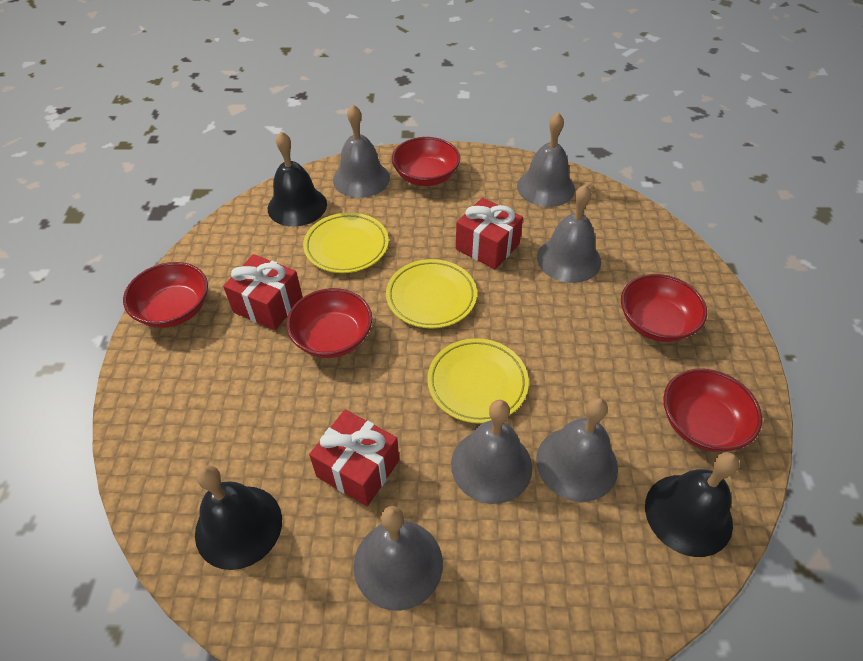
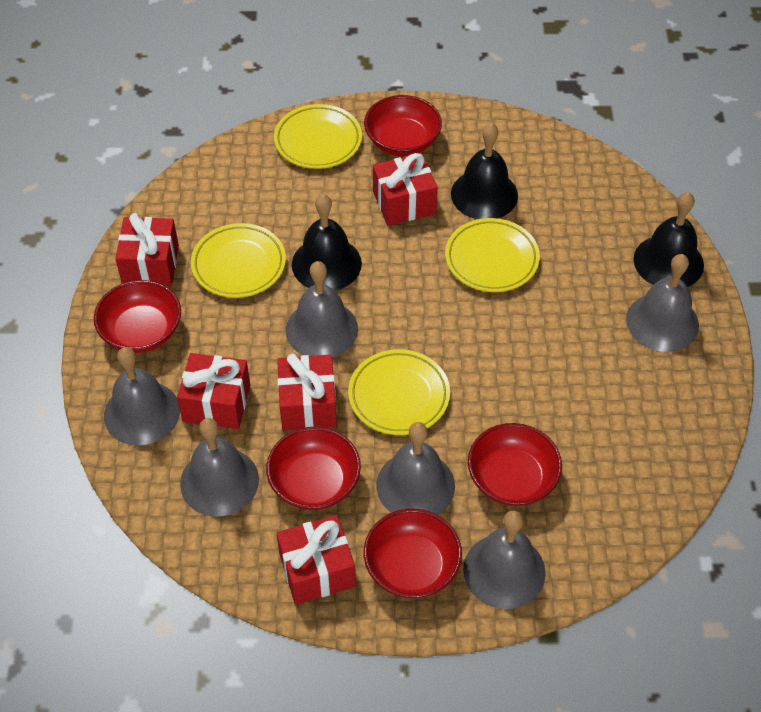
red gift: 3 -> 5
yellow plate: 3 -> 4

